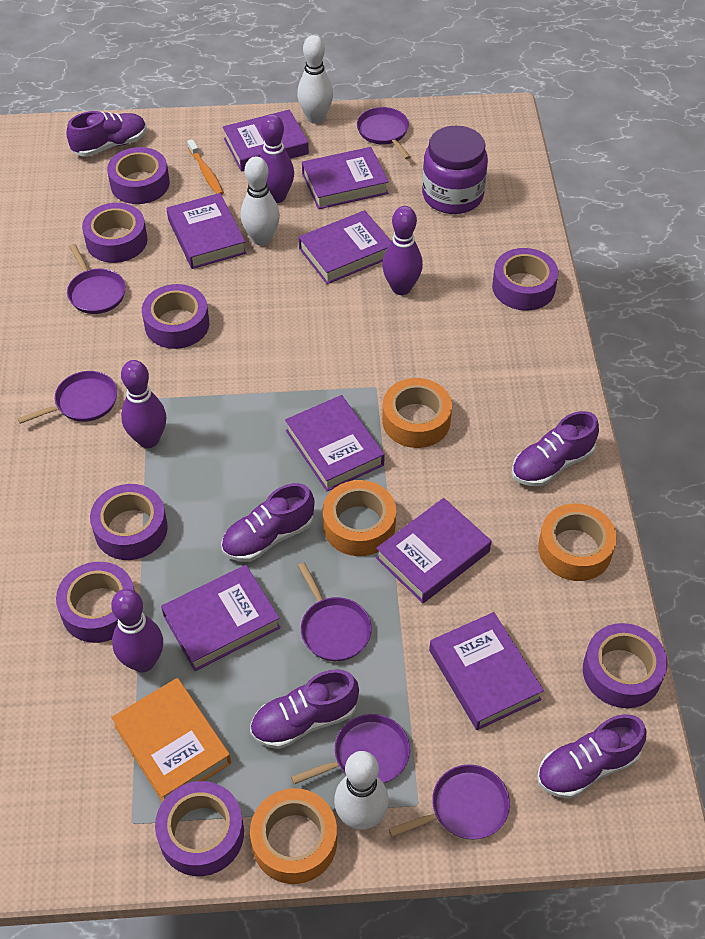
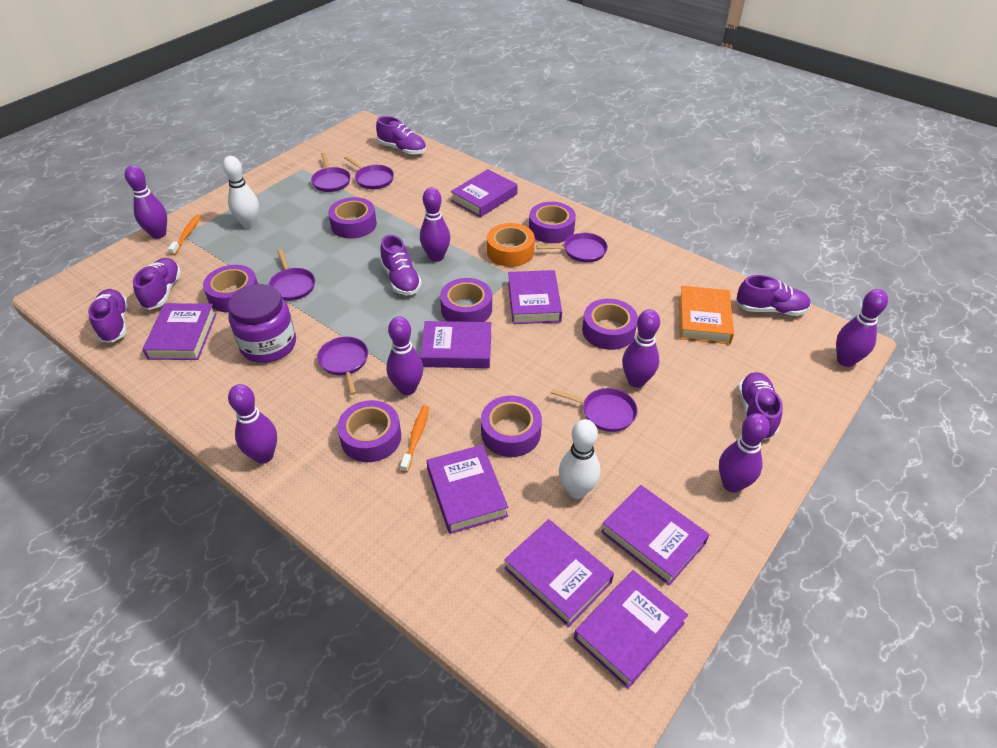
orange tape: 4 -> 1
orange toothbrush: 1 -> 2
purple bowling pin: 4 -> 7
purple shoe: 5 -> 6
purple tape: 8 -> 7
white bowling pin: 3 -> 2

